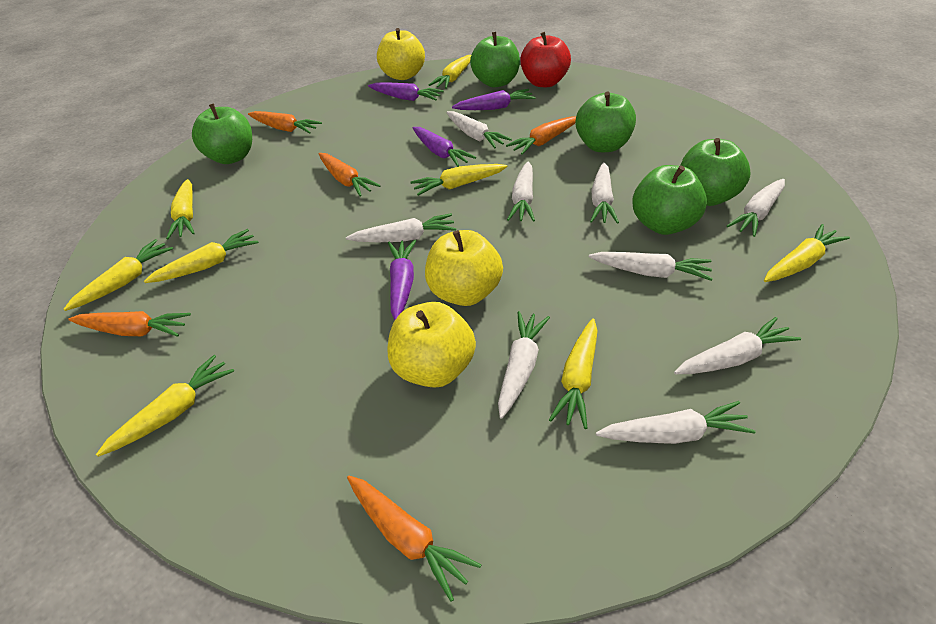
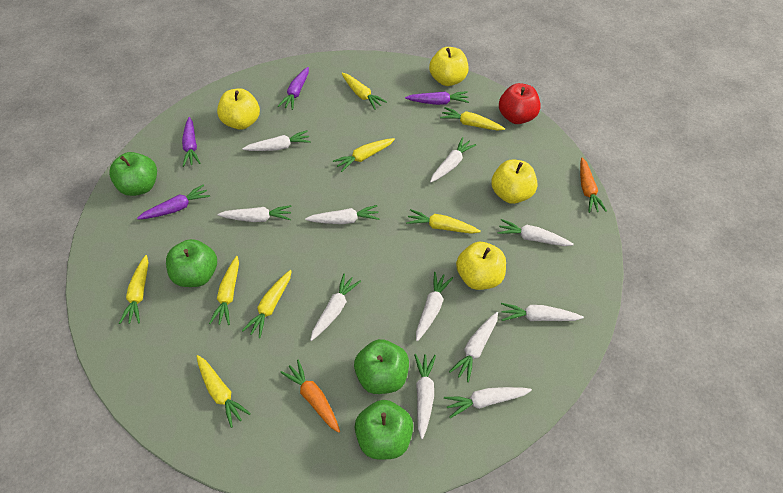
green apple: 5 -> 4
orange carrot: 5 -> 2
white carrot: 9 -> 11
yellow apple: 3 -> 4

